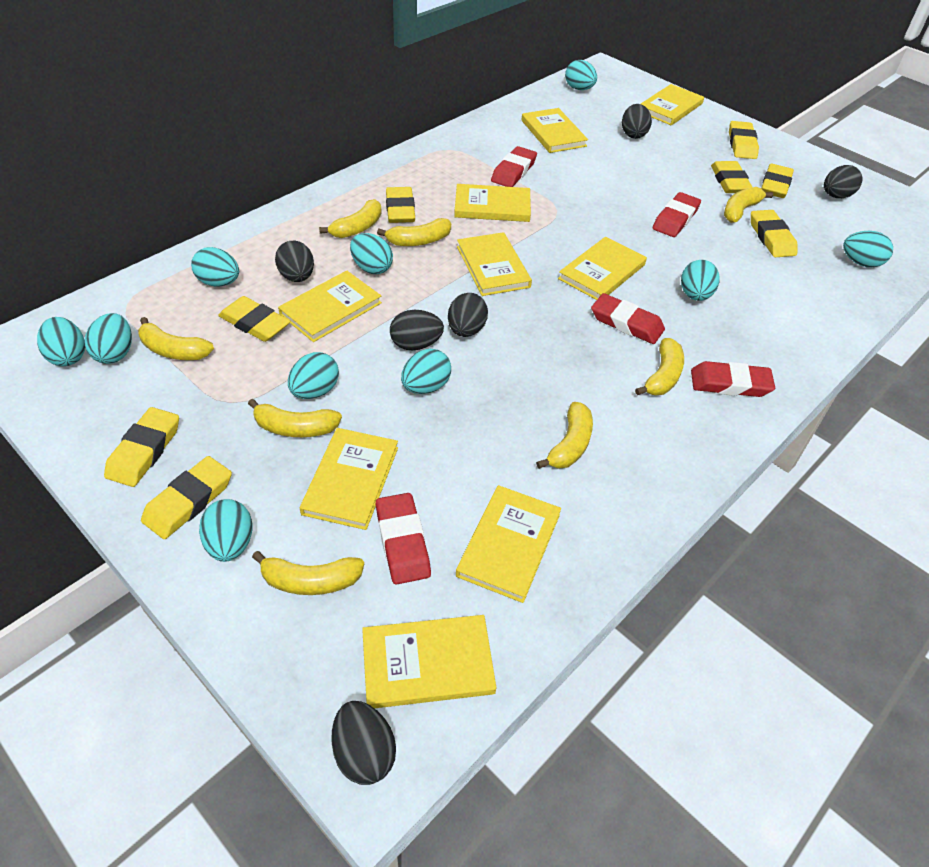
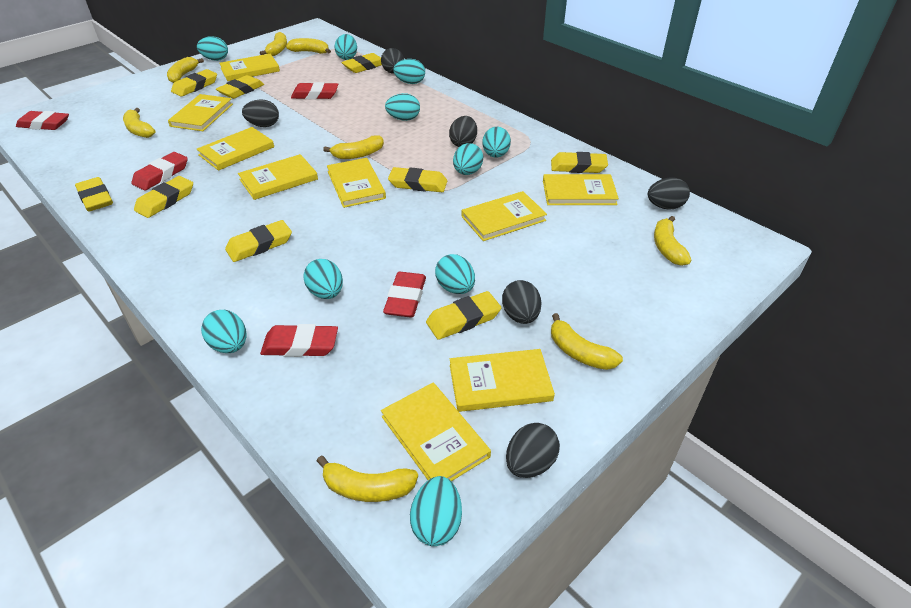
yellow eraser: 8 -> 9

